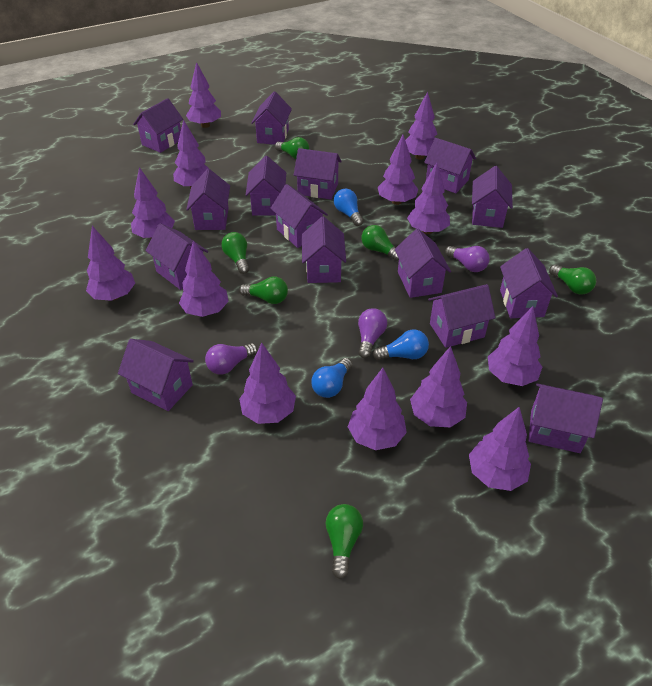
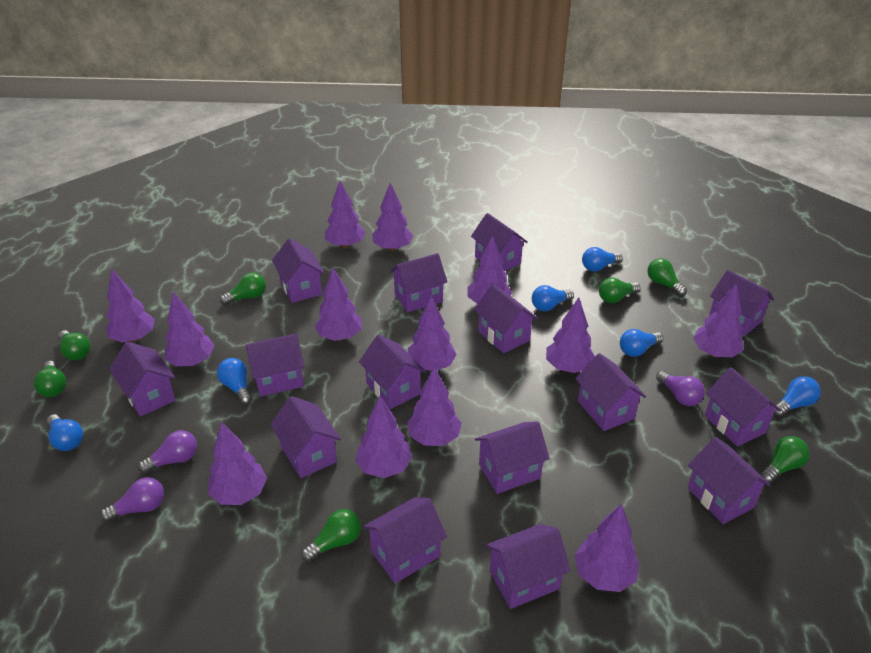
blue light bulb: 3 -> 6
green light bulb: 6 -> 7

